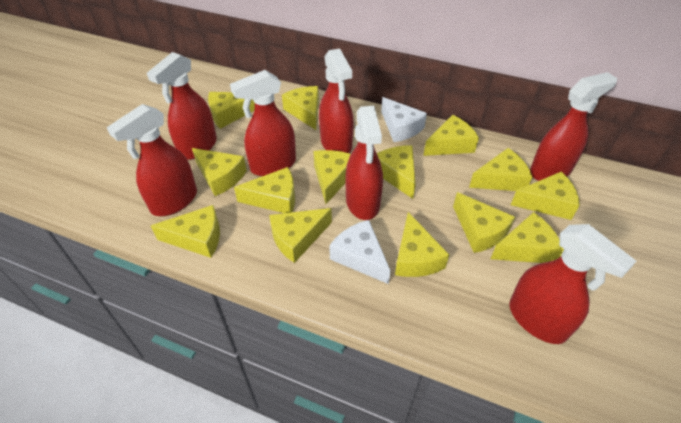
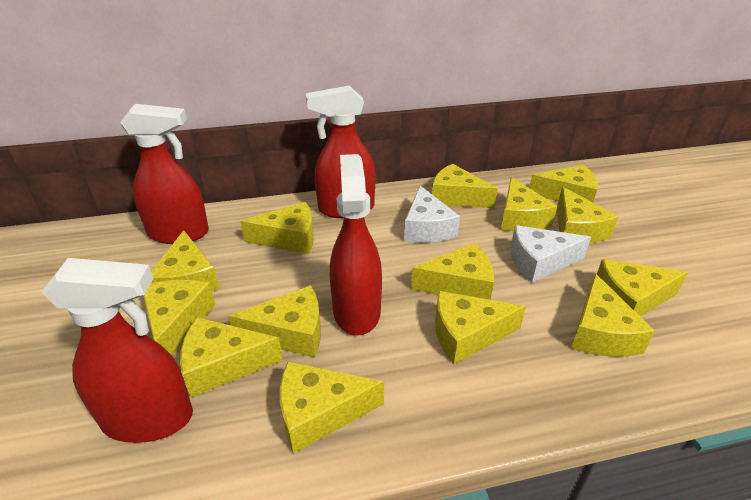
red spray bottle: 7 -> 4

